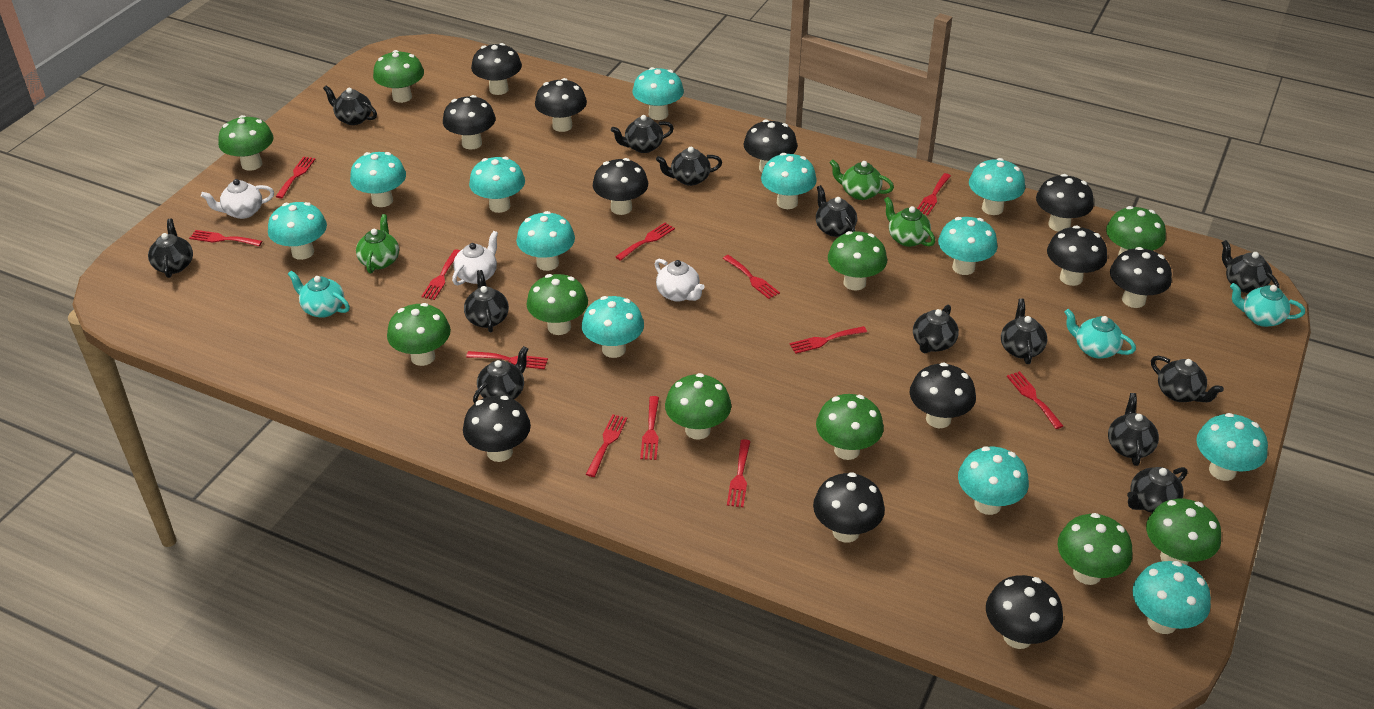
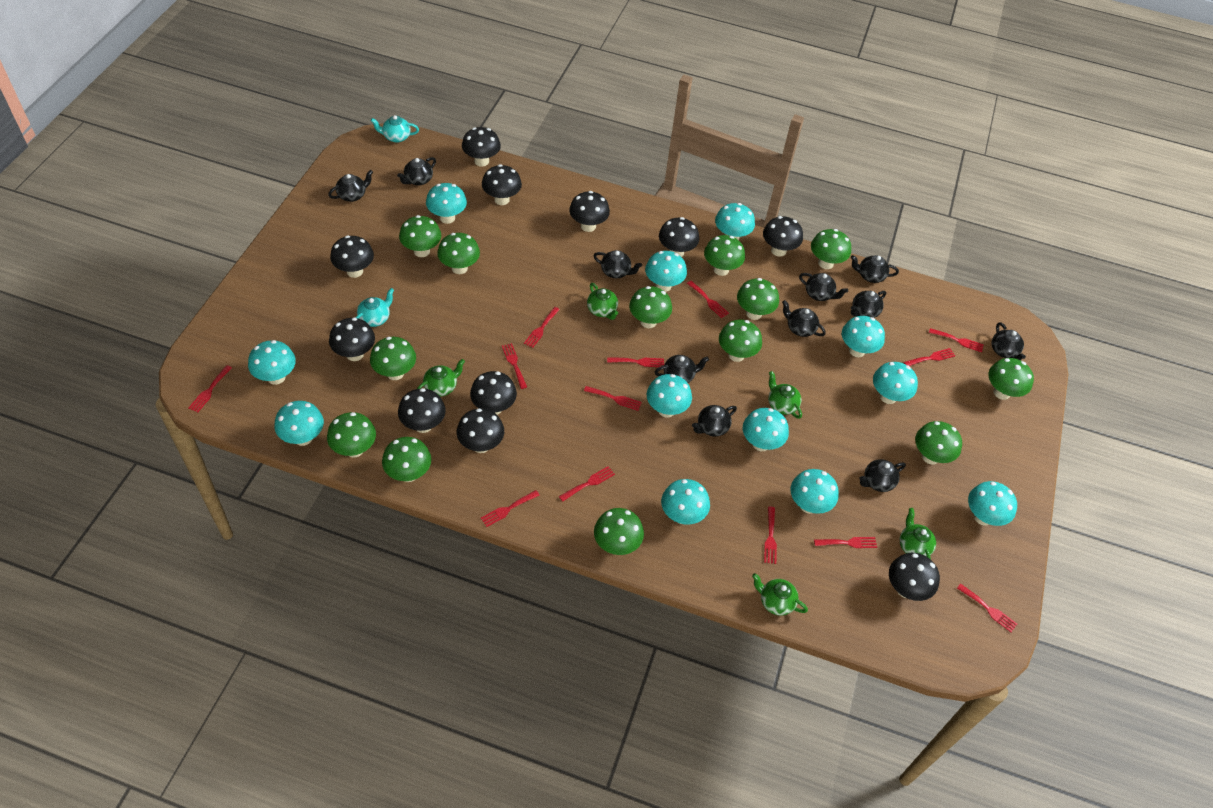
black mushroom: 12 -> 11
black teapot: 13 -> 11
green mushroom: 10 -> 13
green teapot: 3 -> 5
red fork: 12 -> 13
turquoise teapot: 3 -> 2
white teapot: 3 -> 0

